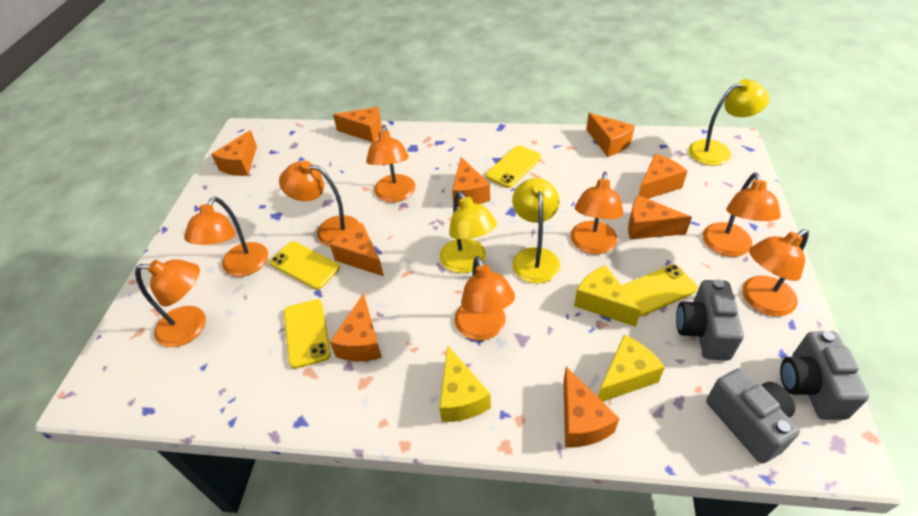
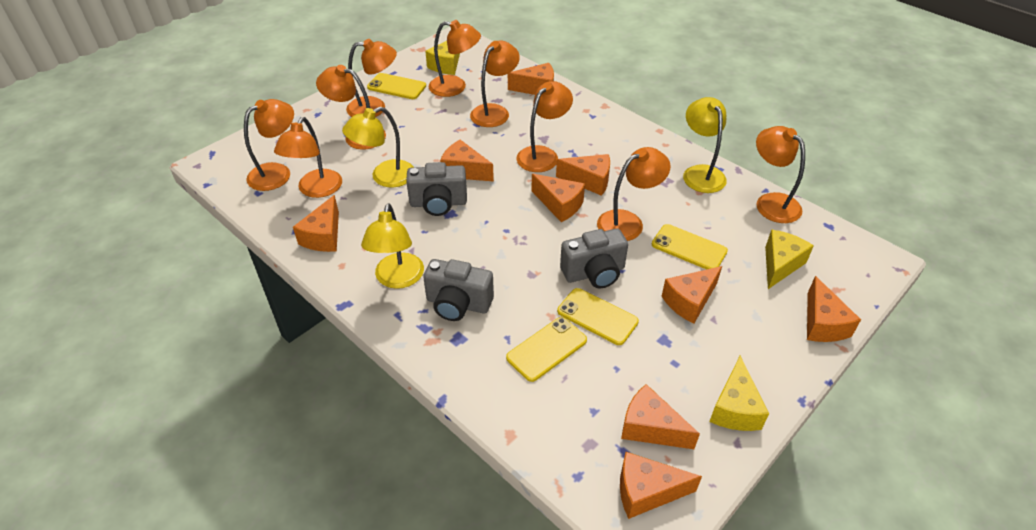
orange lamp: 8 -> 9

